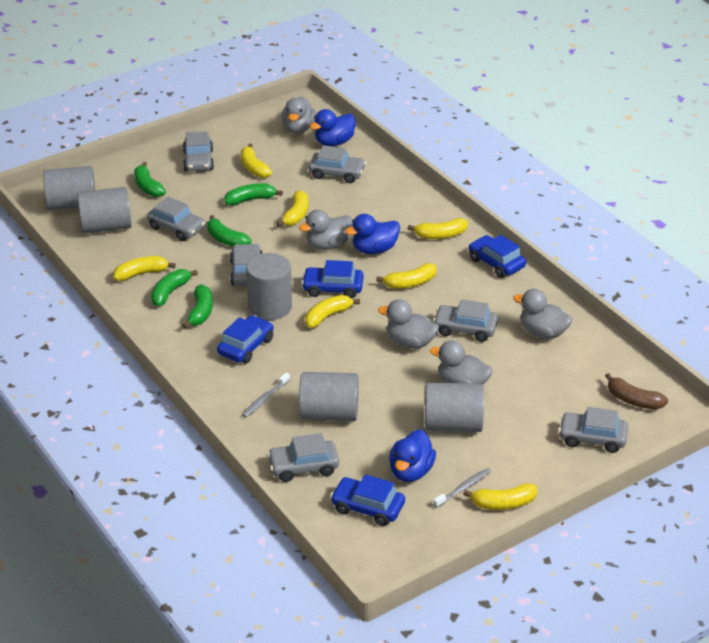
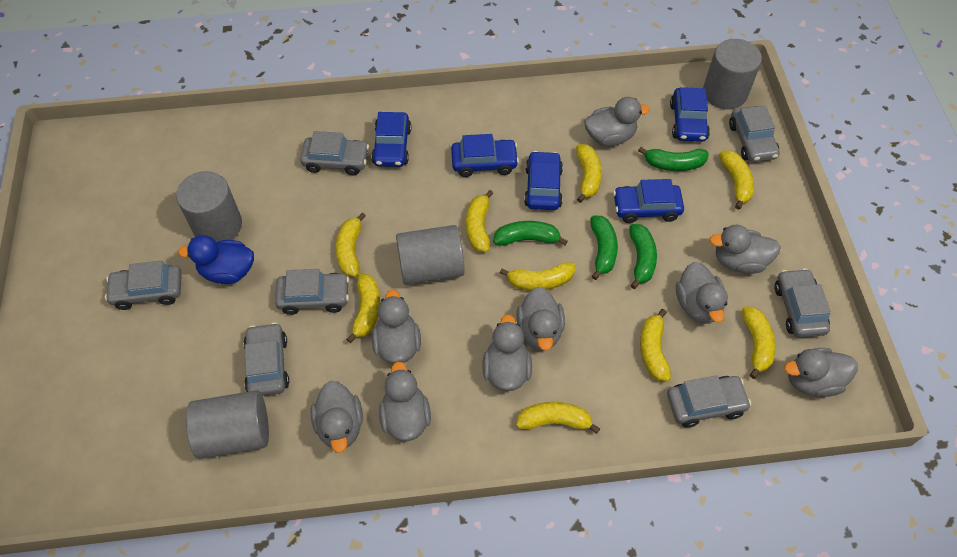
blue car: 4 -> 5
blue duck: 3 -> 1
brown banana: 1 -> 0
green banana: 5 -> 4
grey cylinder: 5 -> 4
grey duck: 5 -> 9
grey toothbrush: 2 -> 0
yellow banana: 7 -> 9

